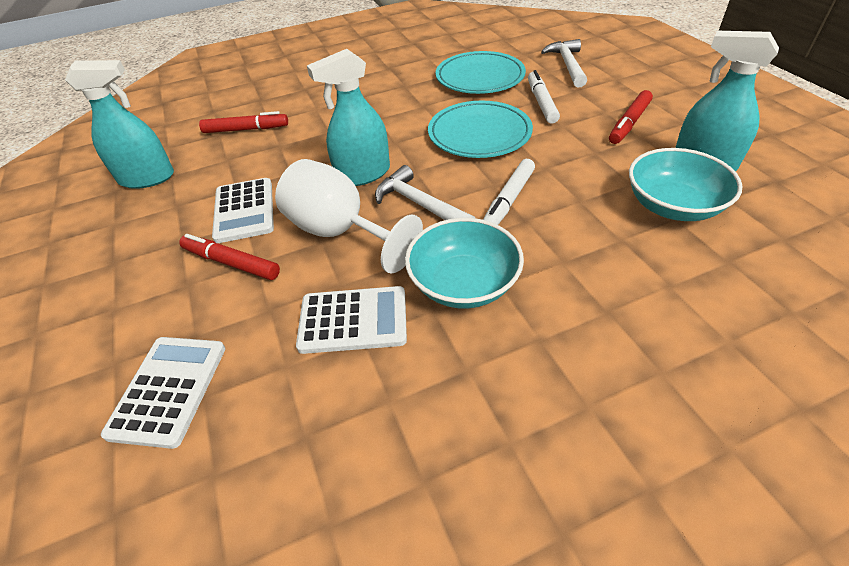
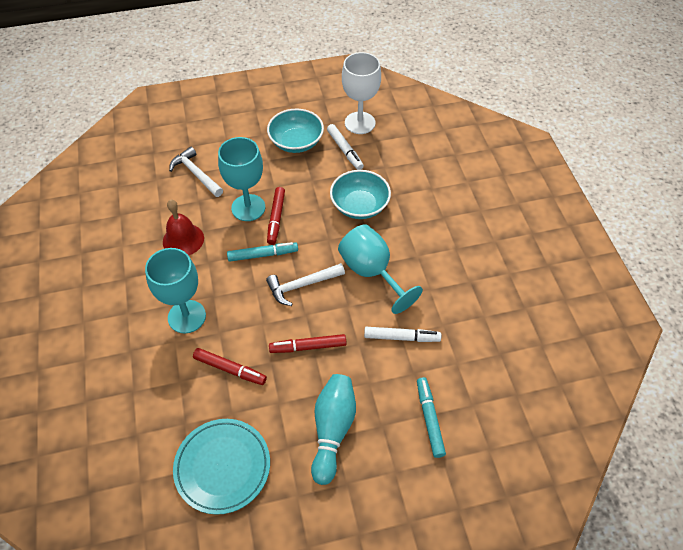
red bell: 0 -> 1
turquoise bowling pin: 0 -> 1
turquoise goblet: 0 -> 3
turquoise marker: 0 -> 2
turquoise plate: 2 -> 1
turquoise spray bottle: 3 -> 0
white calculator: 3 -> 0

